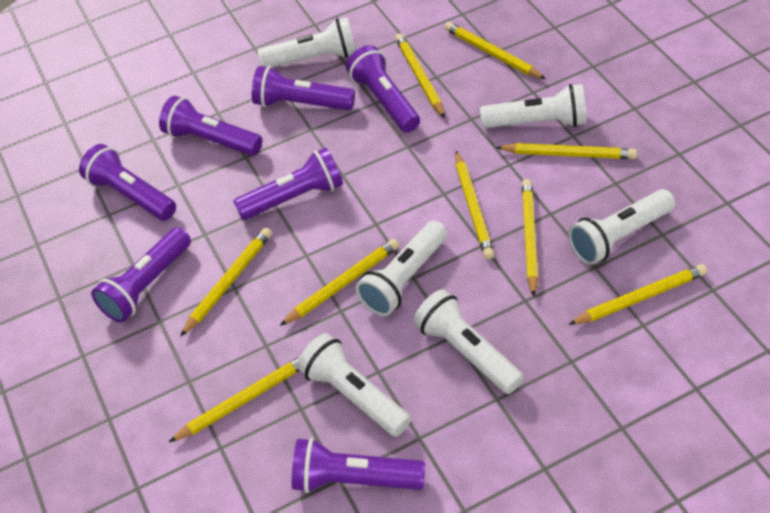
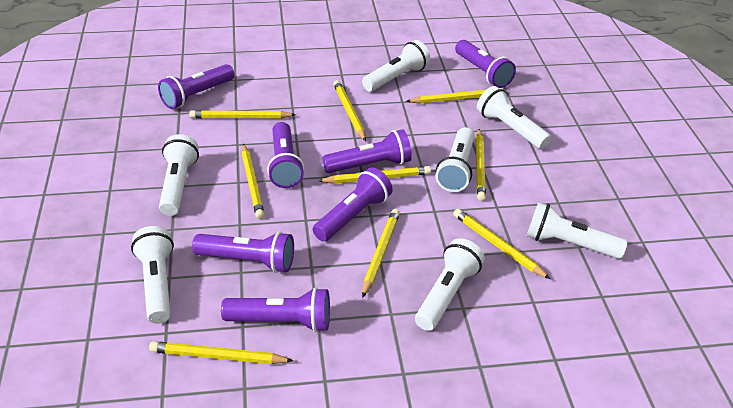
white flashlight: 6 -> 7

